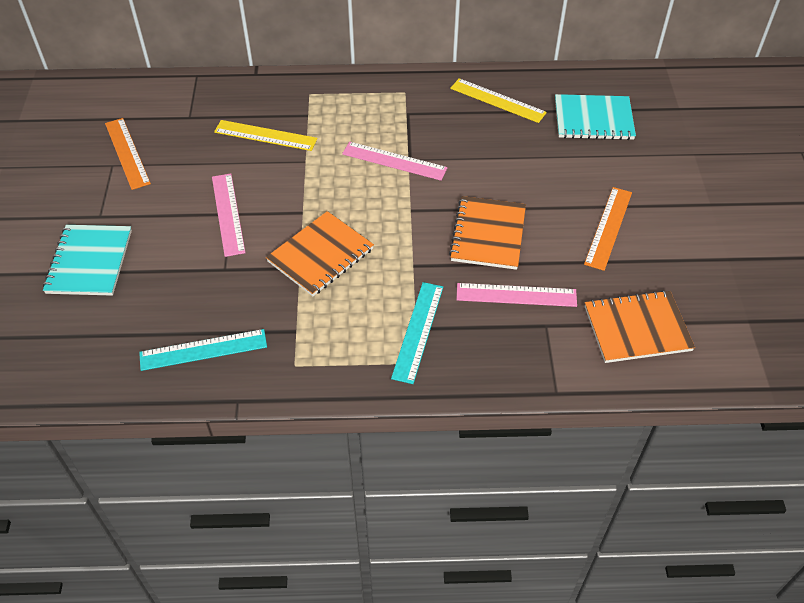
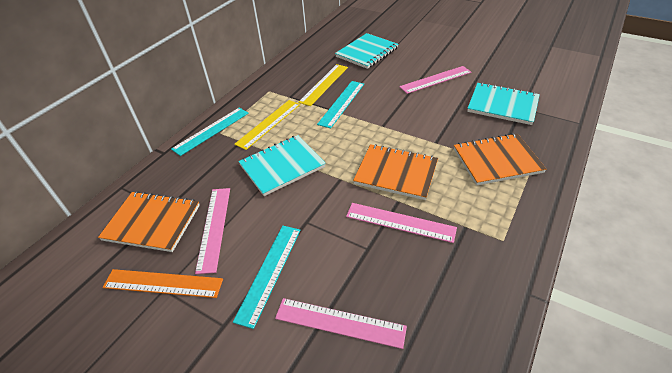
orange ruler: 2 -> 1
pink ruler: 3 -> 4
turquoise notebook: 2 -> 3
turquoise ruler: 2 -> 3

